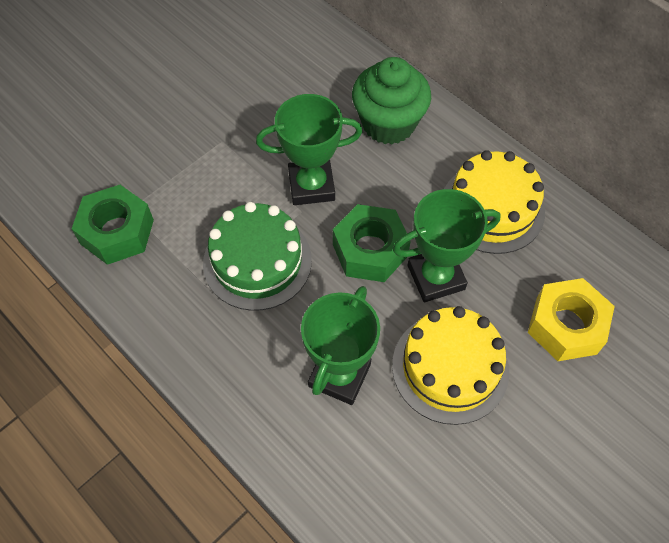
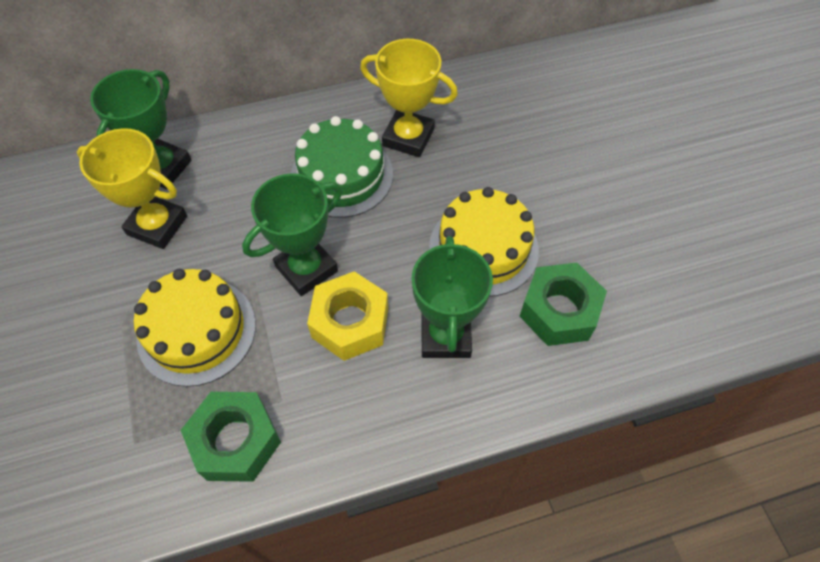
green cupcake: 1 -> 0
yellow trophy: 0 -> 2

